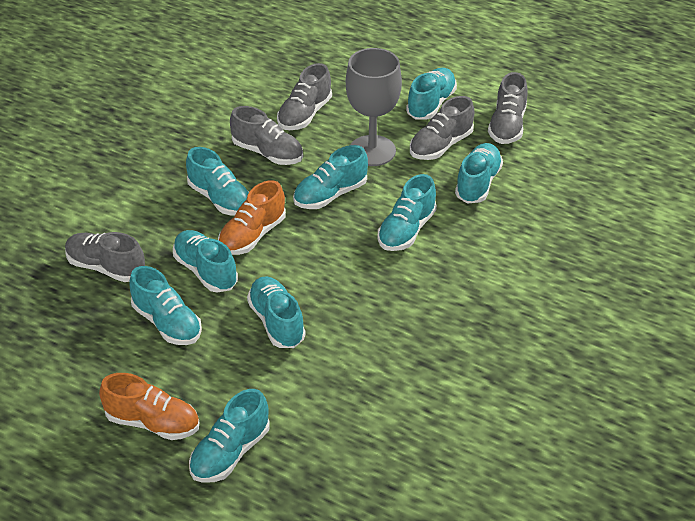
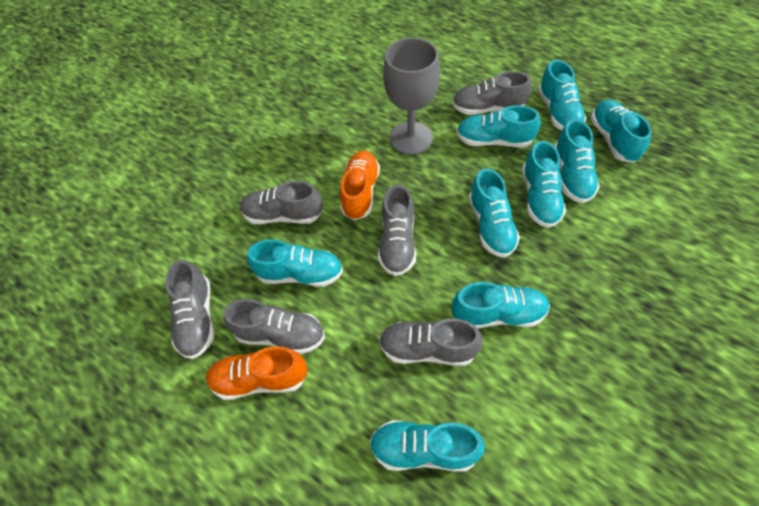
grey shoe: 5 -> 6

